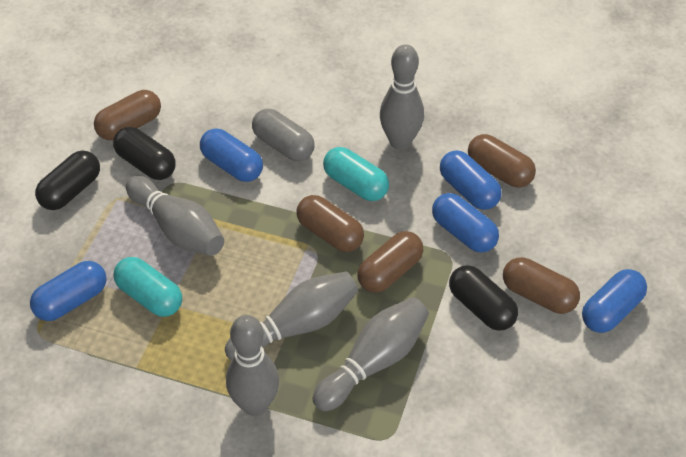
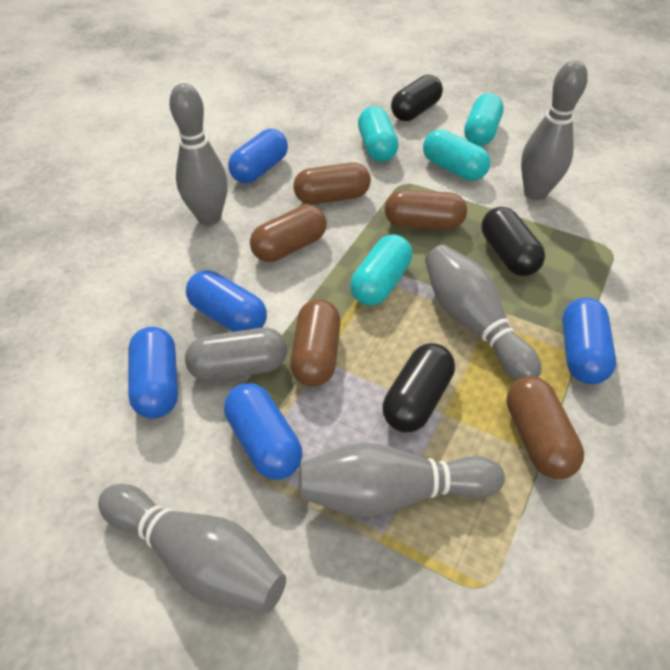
turquoise capsule: 2 -> 4

